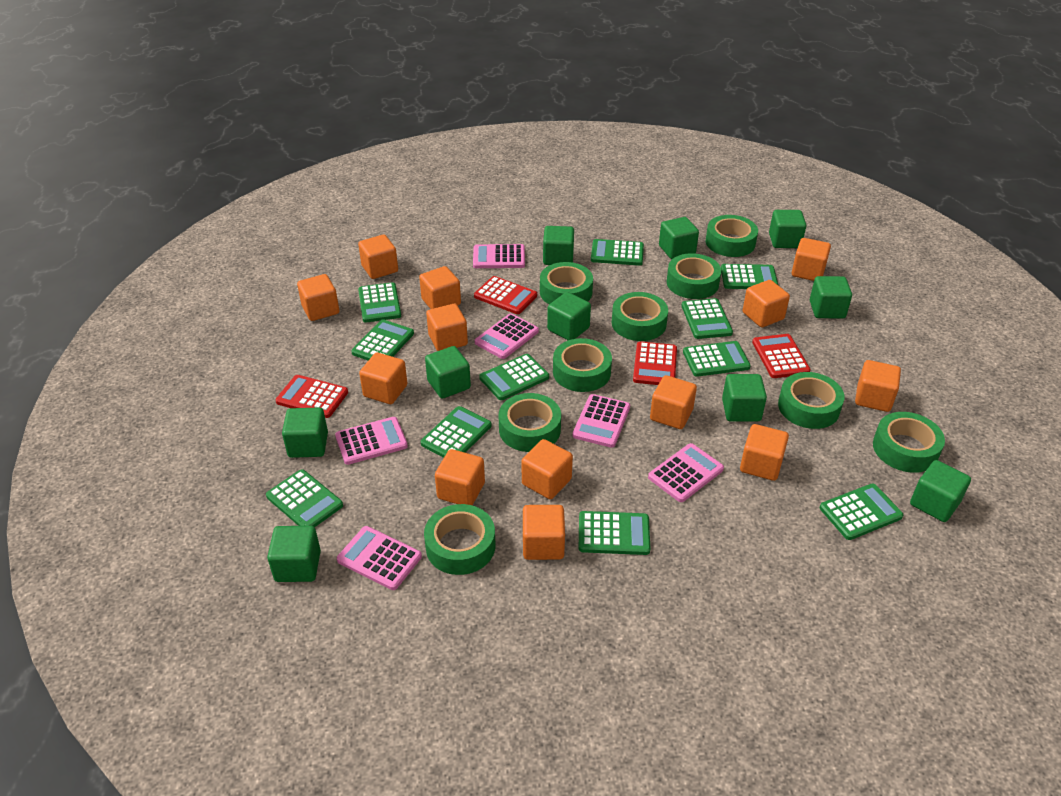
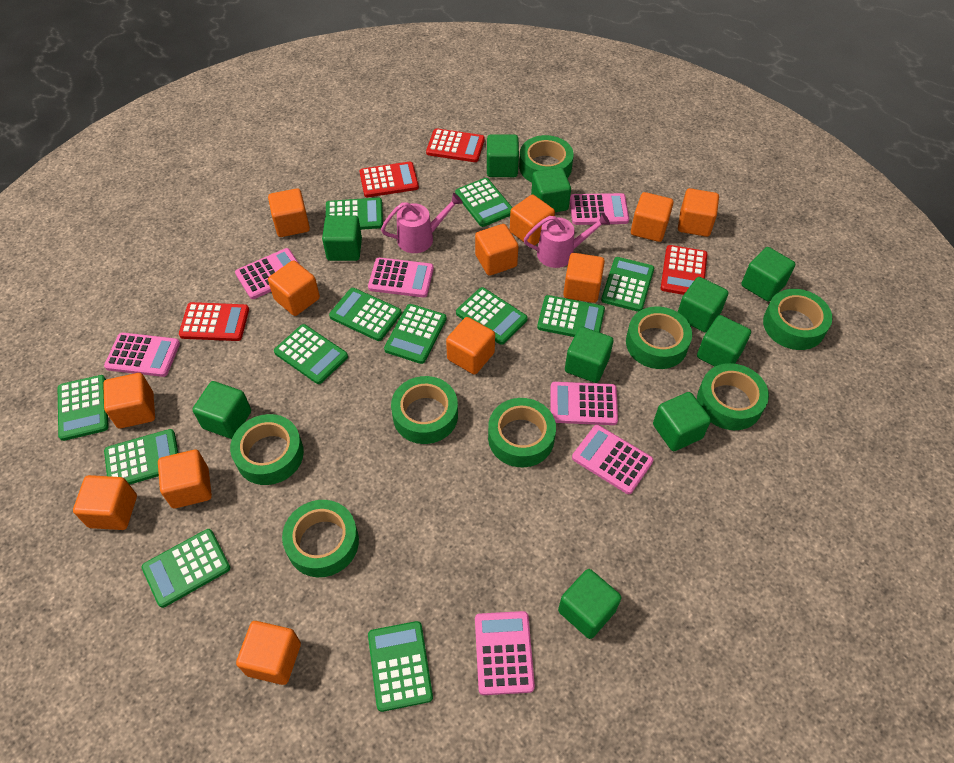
green calculator: 11 -> 12
green tape: 9 -> 8
orange cube: 13 -> 12
pink calculator: 6 -> 7
pink watering can: 0 -> 2

